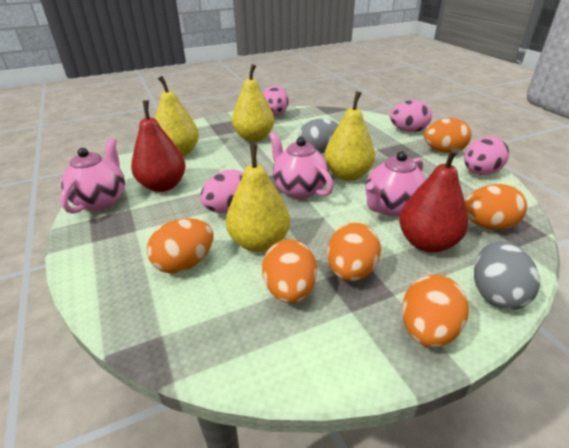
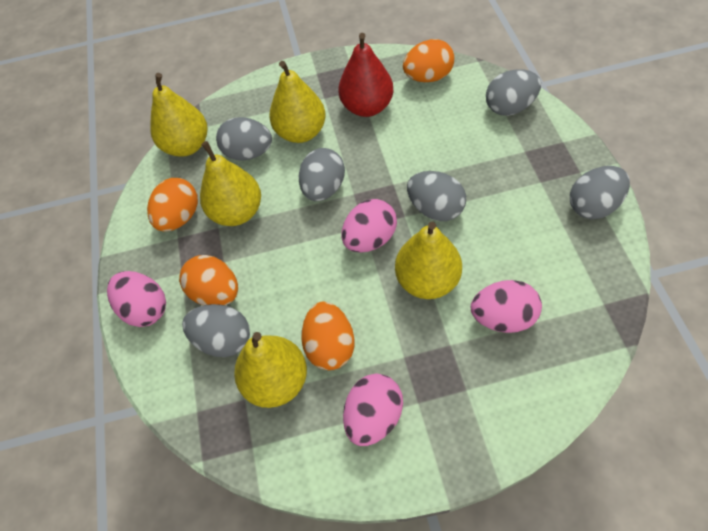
grey egg: 2 -> 6
orange egg: 6 -> 4
pink teapot: 3 -> 0
red pear: 2 -> 1
yellow pear: 4 -> 5

